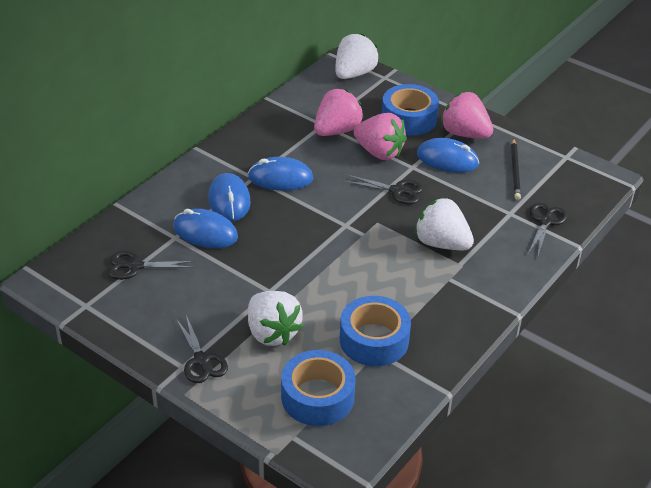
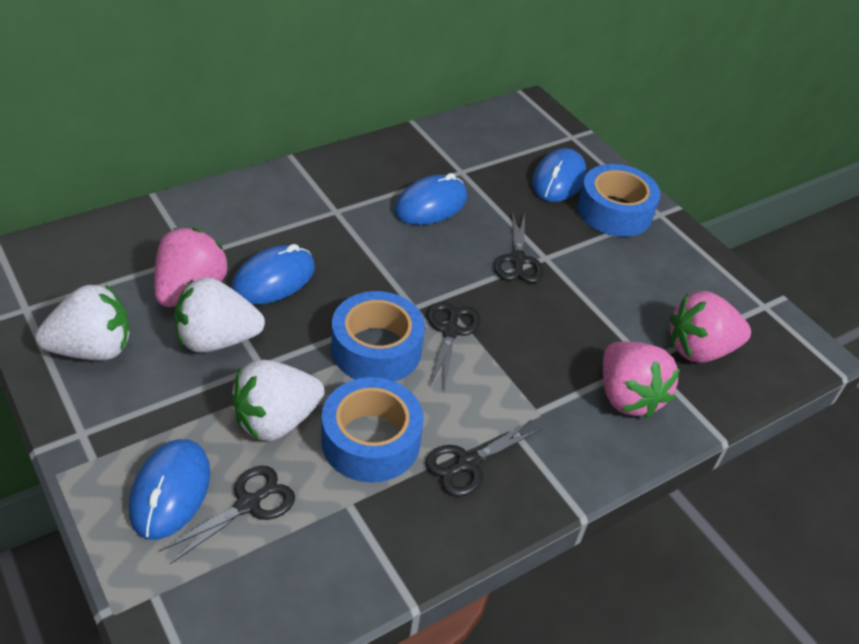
black pencil: 1 -> 0

